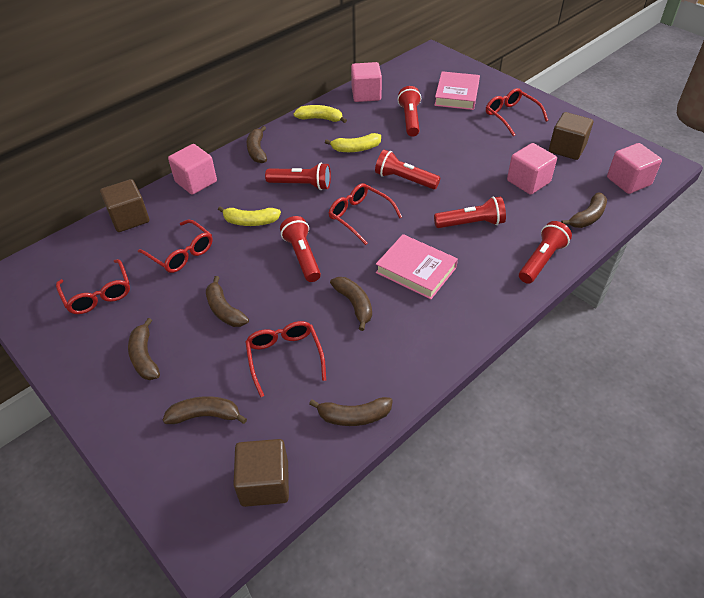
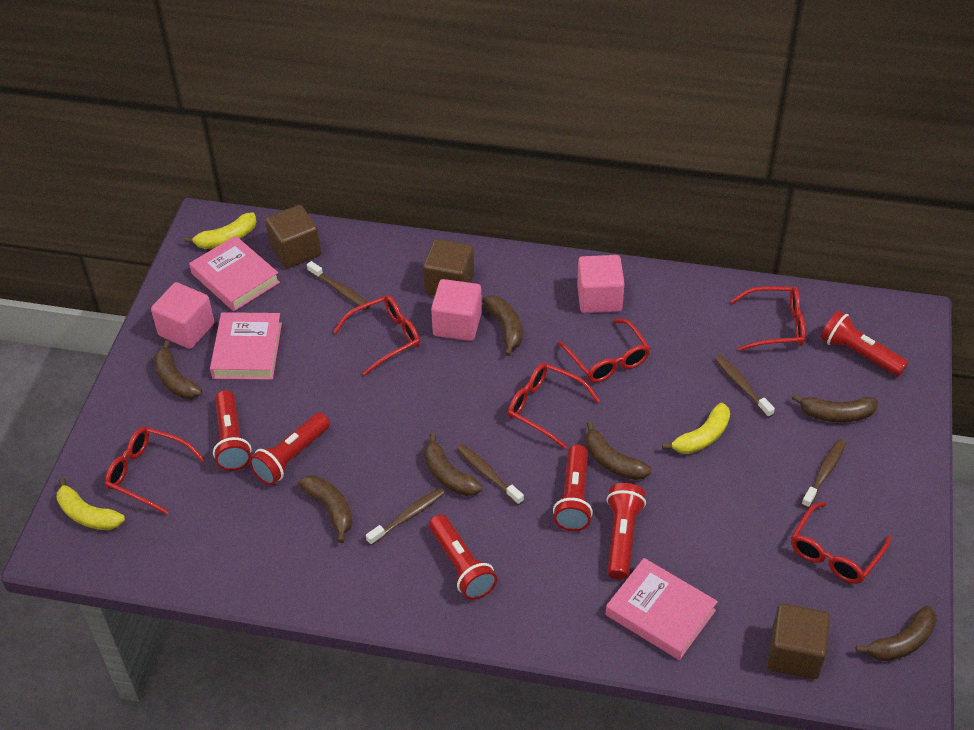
brown toothbrush: 0 -> 5
pink book: 2 -> 3
pink cube: 4 -> 3
red glasses: 5 -> 6

